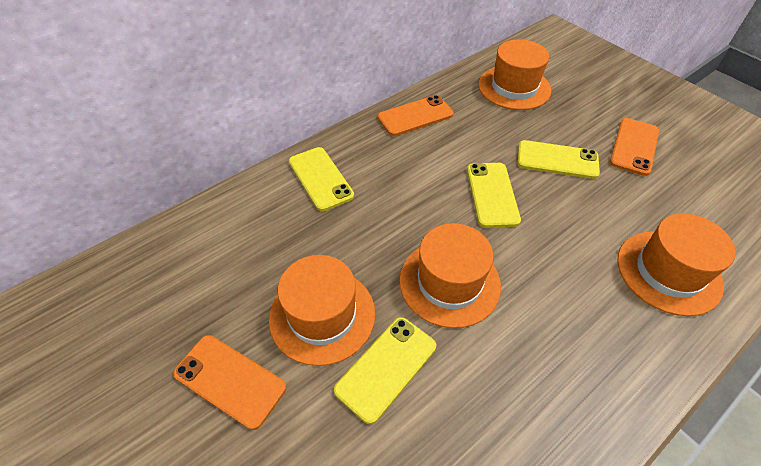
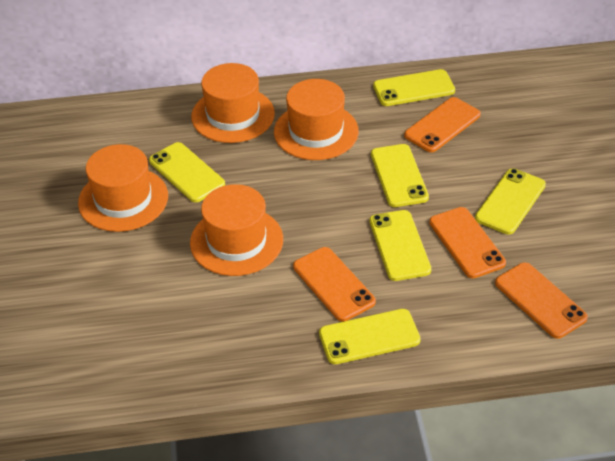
orange phone: 3 -> 4
yellow phone: 4 -> 6

